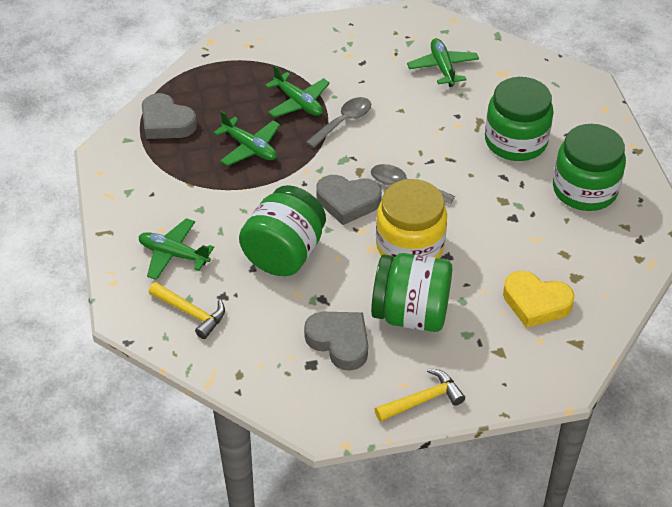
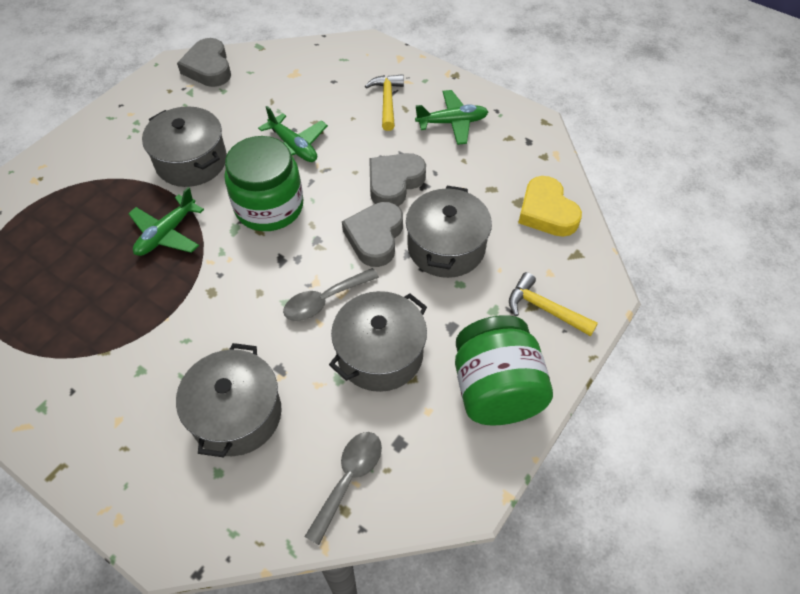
green jar: 4 -> 2
green plane: 4 -> 3
grey pot: 0 -> 4
yellow jar: 1 -> 0

